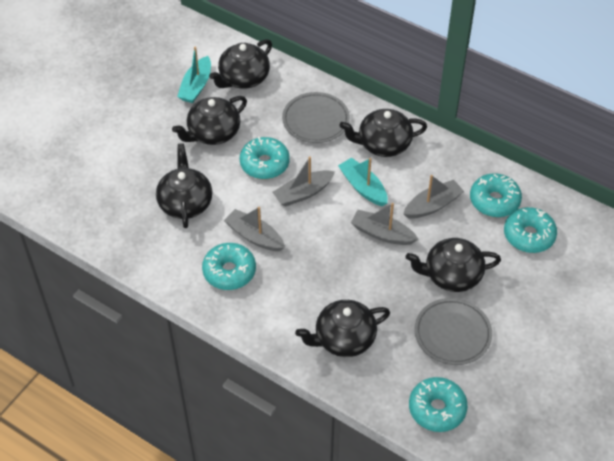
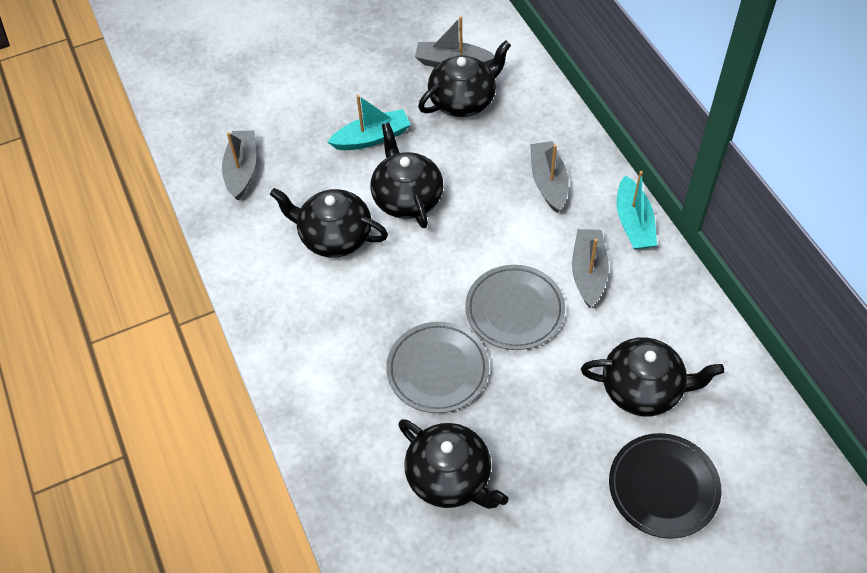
black plate: 0 -> 1
black teapot: 6 -> 5
turquoise donut: 5 -> 0

